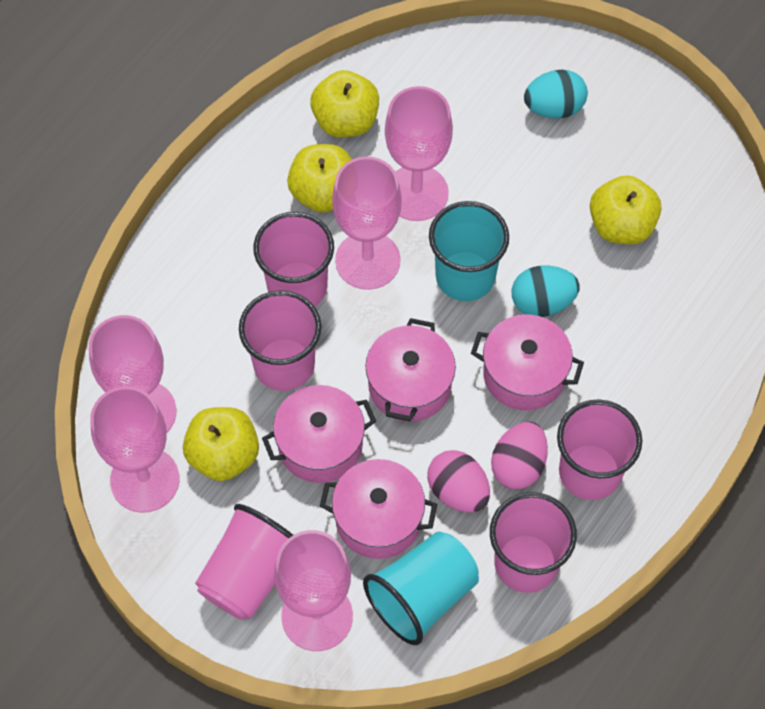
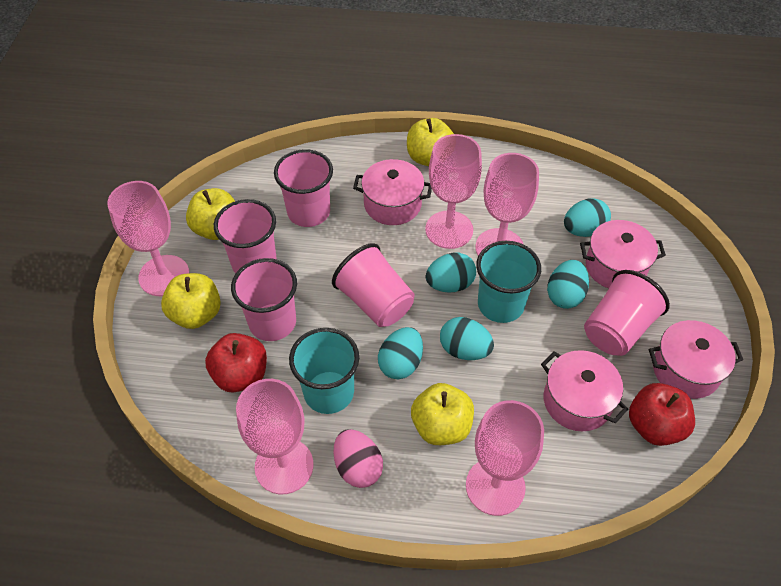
pink egg: 2 -> 1
red apple: 0 -> 2
turquoise egg: 2 -> 5

